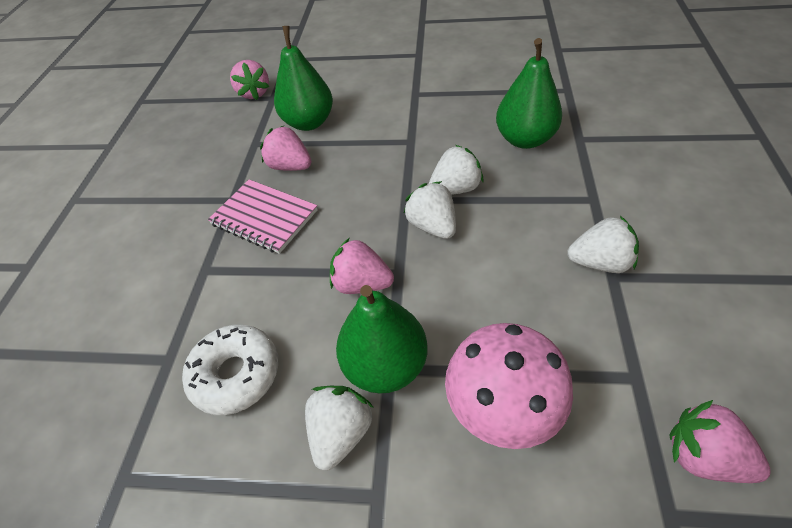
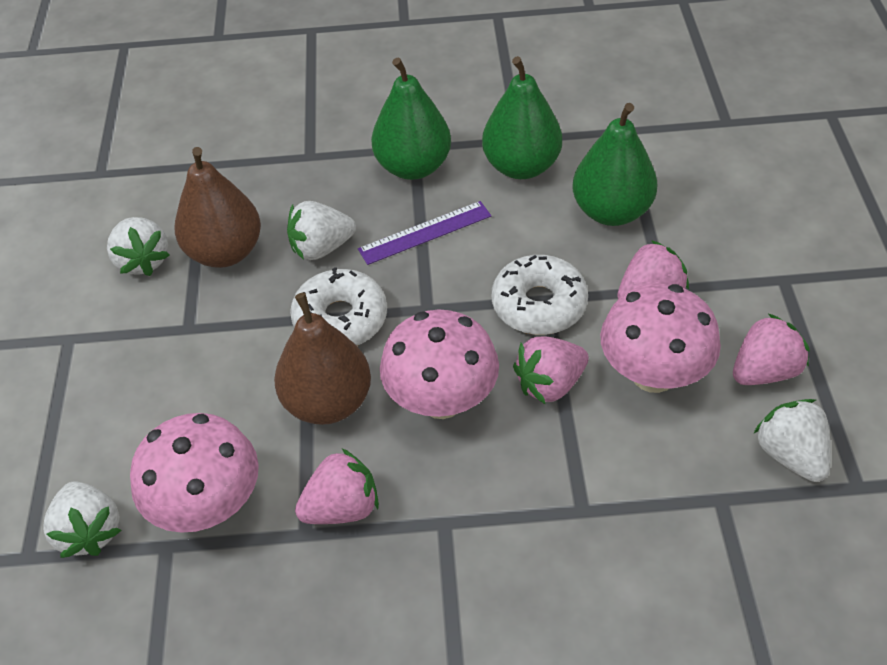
brown pear: 0 -> 2
pink mushroom: 1 -> 3
pink notebook: 1 -> 0
purple ruler: 0 -> 1
white donut: 1 -> 2

